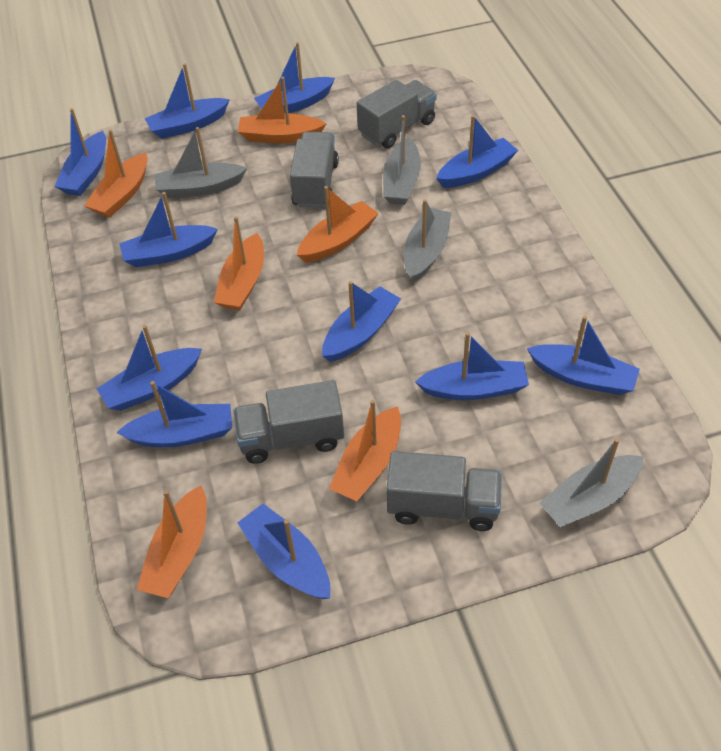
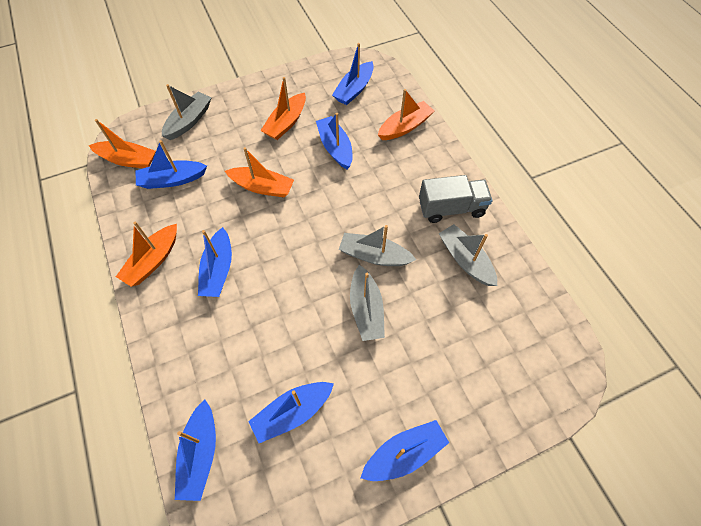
blue boat: 11 -> 7
grey truck: 4 -> 1
orange boat: 6 -> 5

